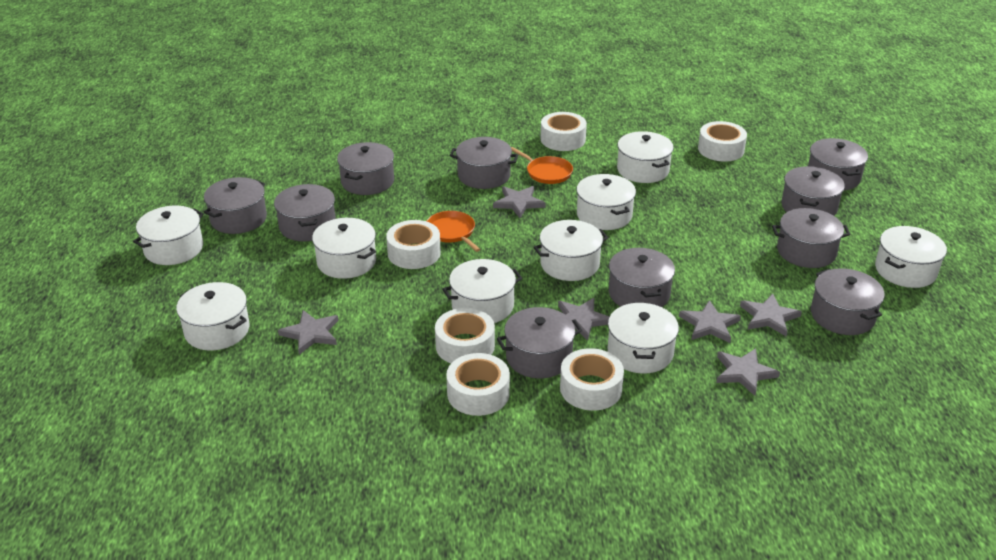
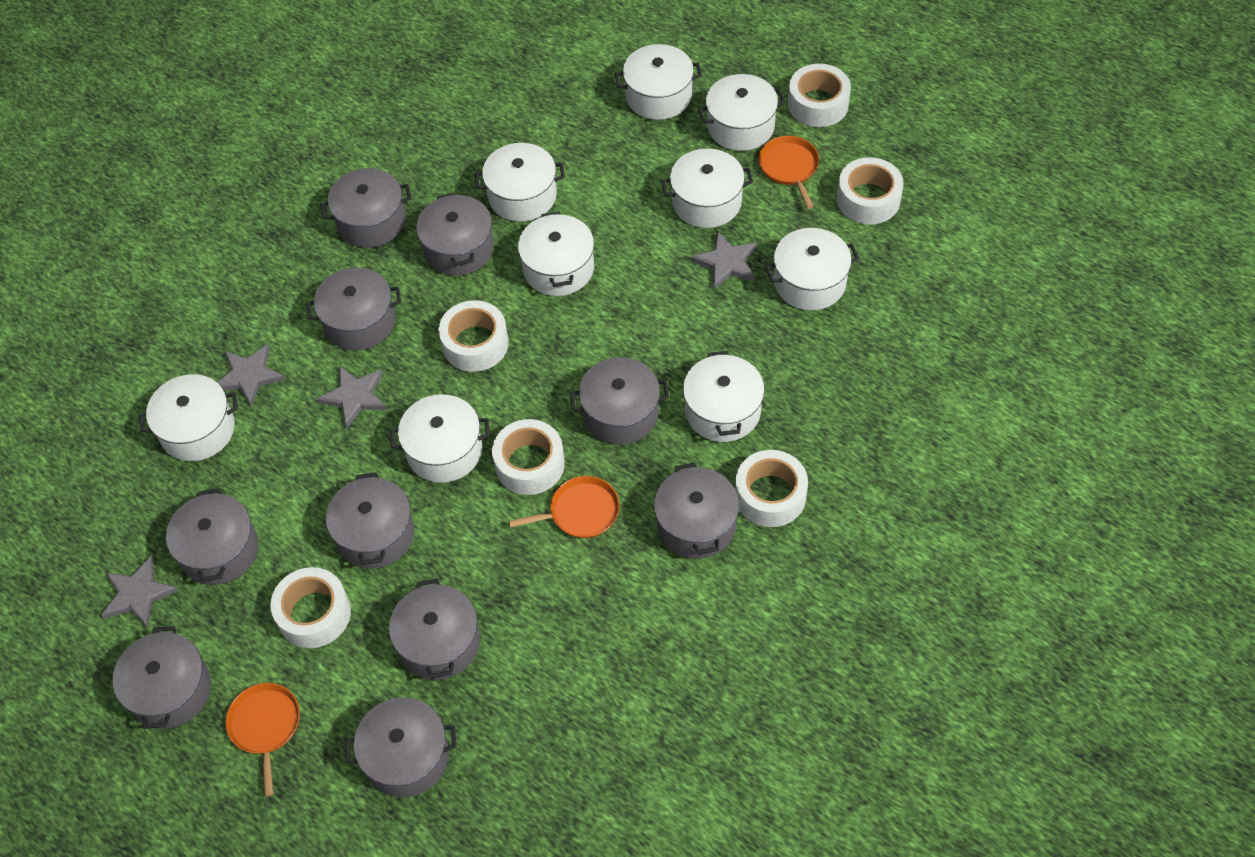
grey star: 6 -> 4
orange pan: 2 -> 3

